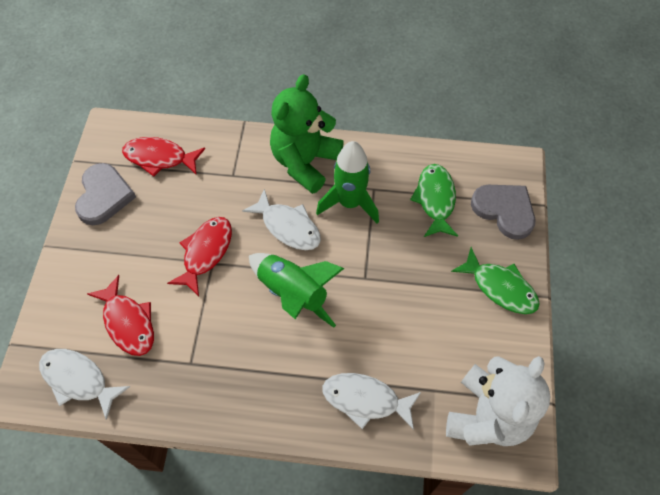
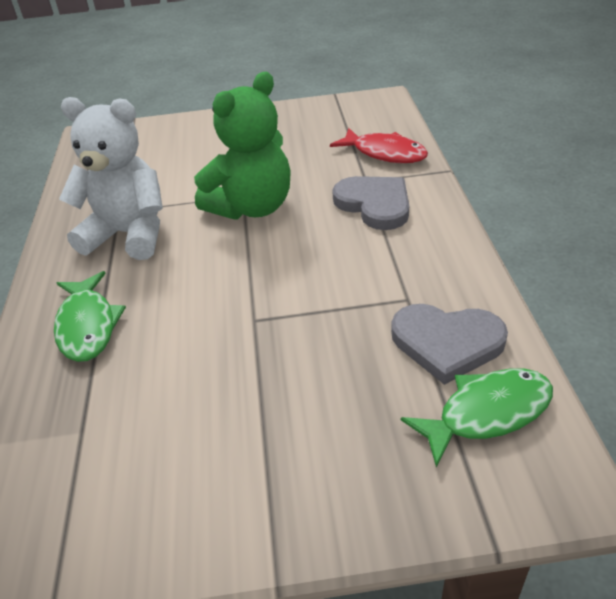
green rocket: 2 -> 0
red fish: 3 -> 1
white fish: 3 -> 0

